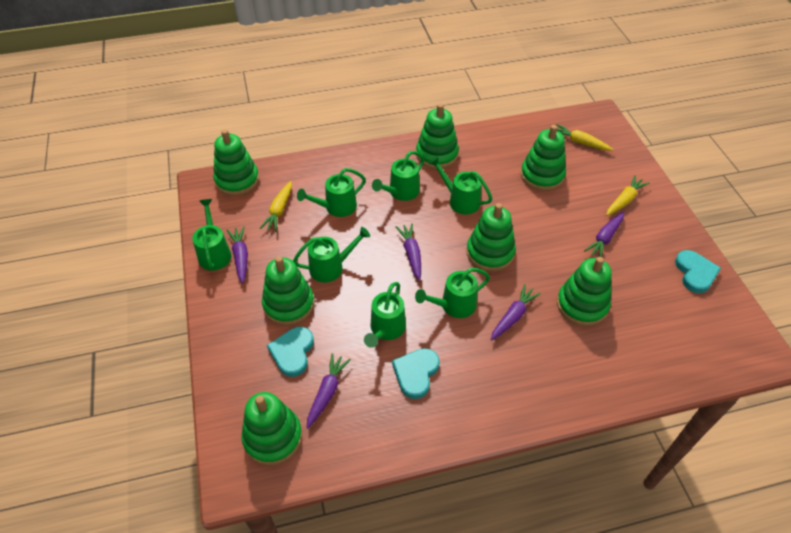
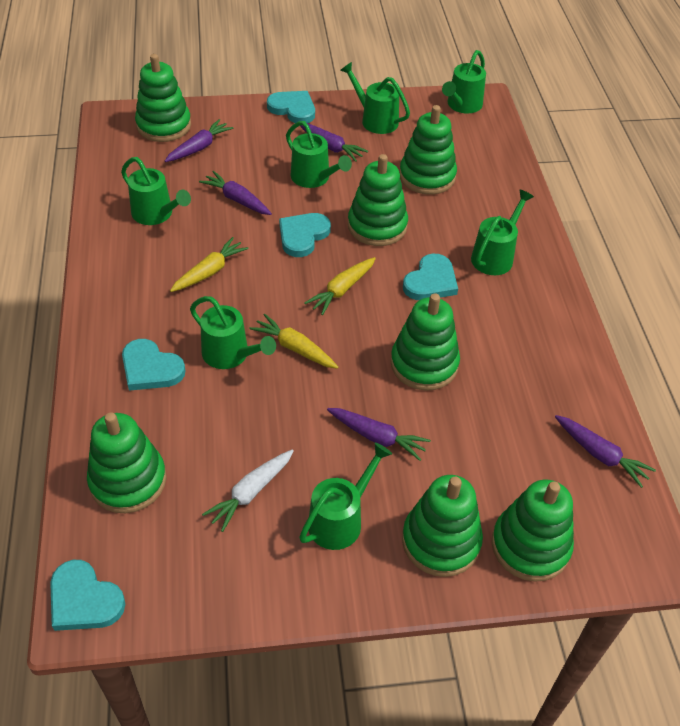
turquoise heart: 3 -> 5
white carrot: 0 -> 1

